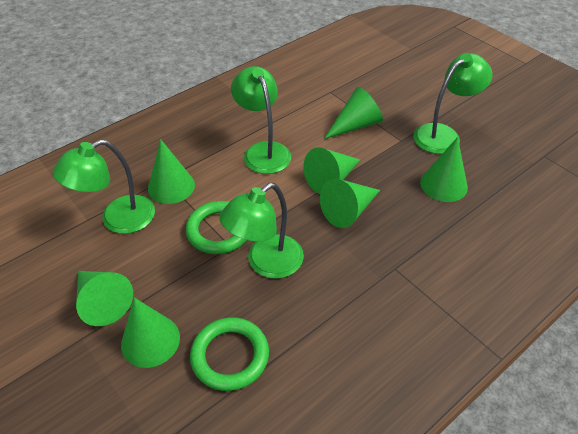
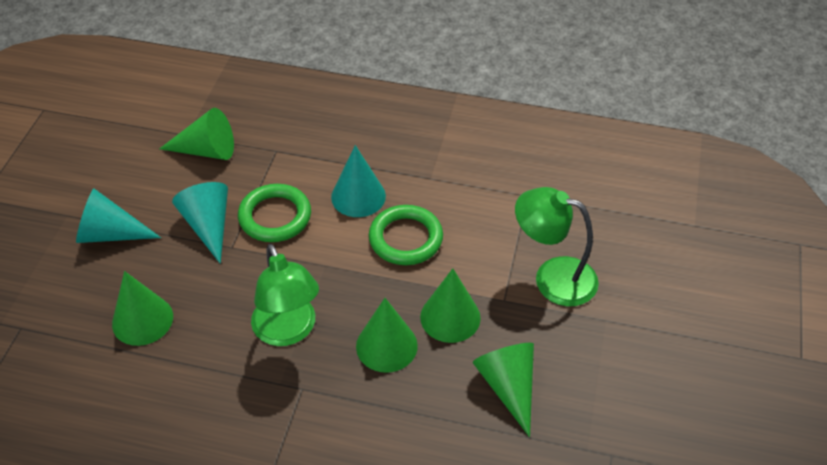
green cone: 7 -> 5
green lamp: 4 -> 2
turquoise cone: 0 -> 3

